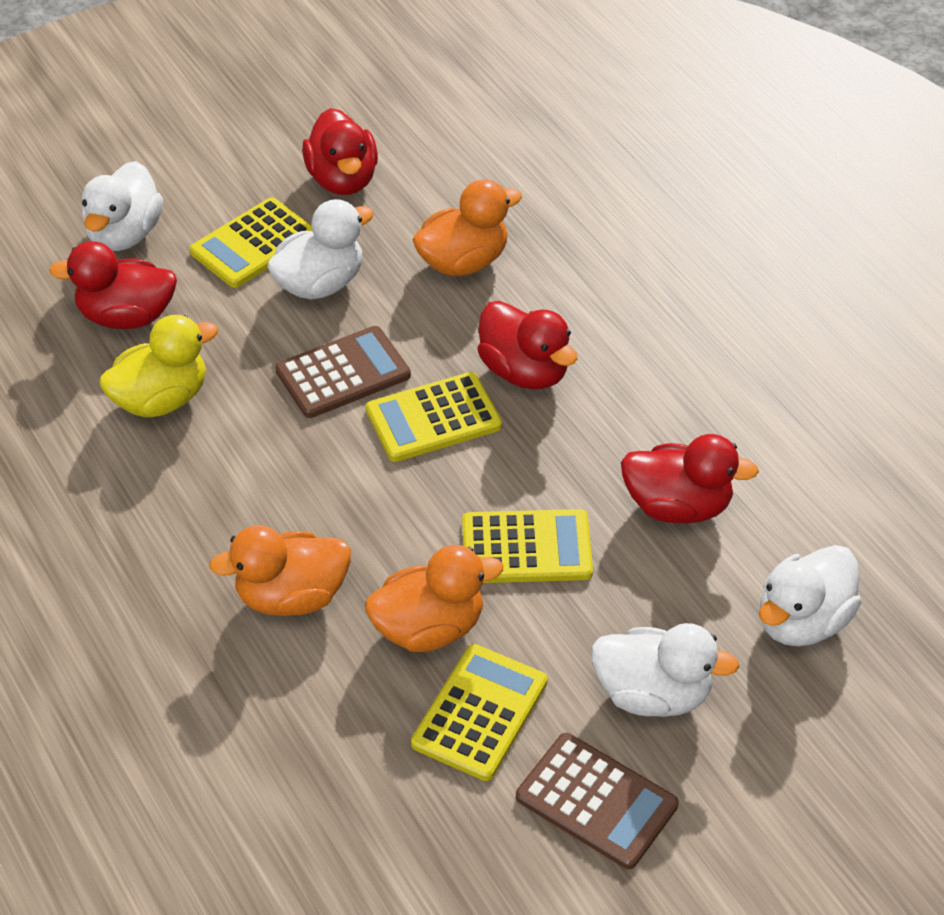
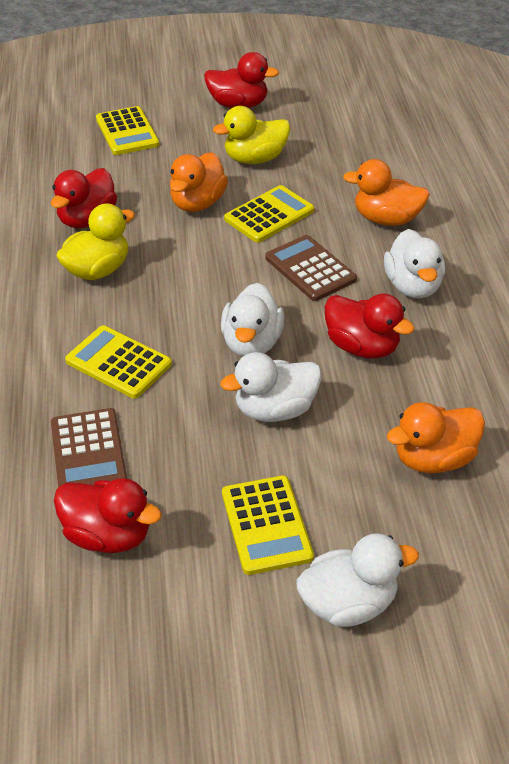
yellow duck: 1 -> 2

